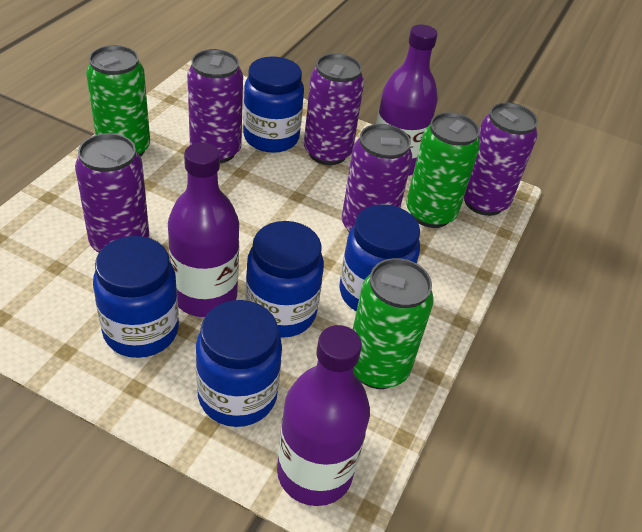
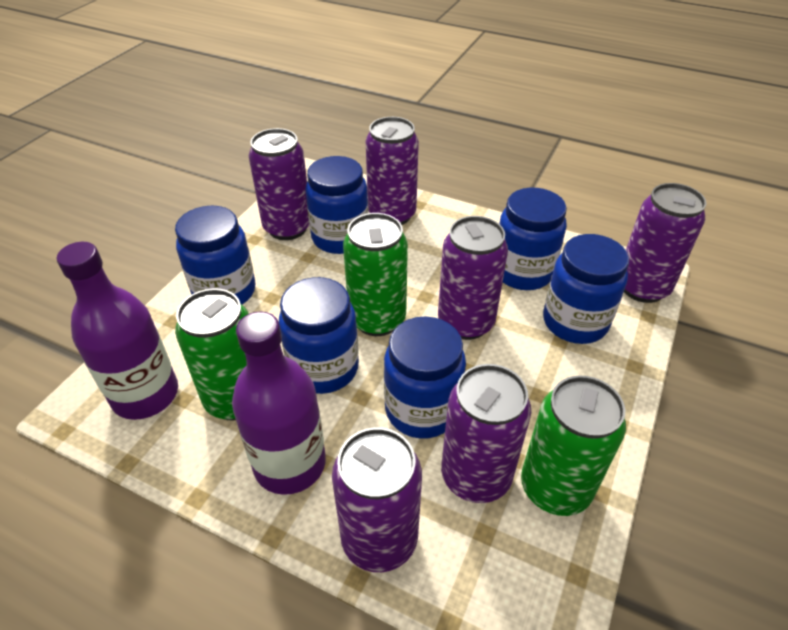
blue jar: 5 -> 6
purple bottle: 3 -> 2
purple can: 5 -> 6

